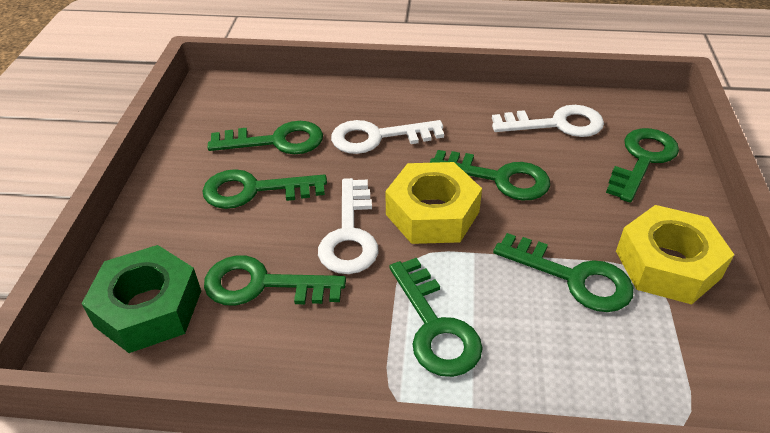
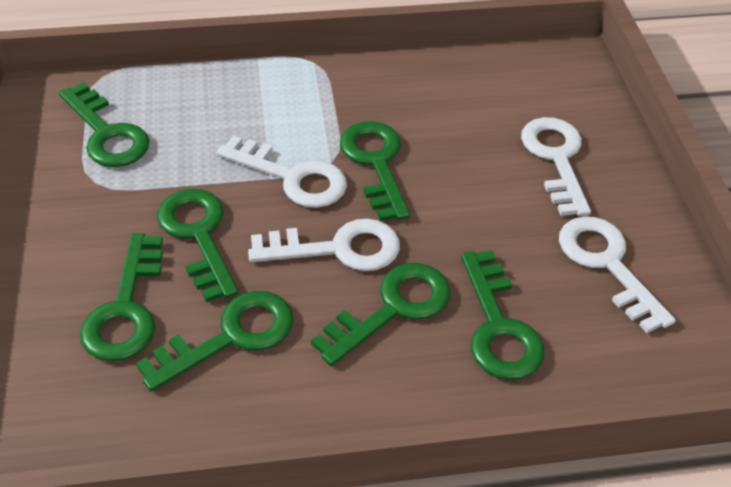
green nut: 1 -> 0
white key: 3 -> 4
yellow nut: 2 -> 0

